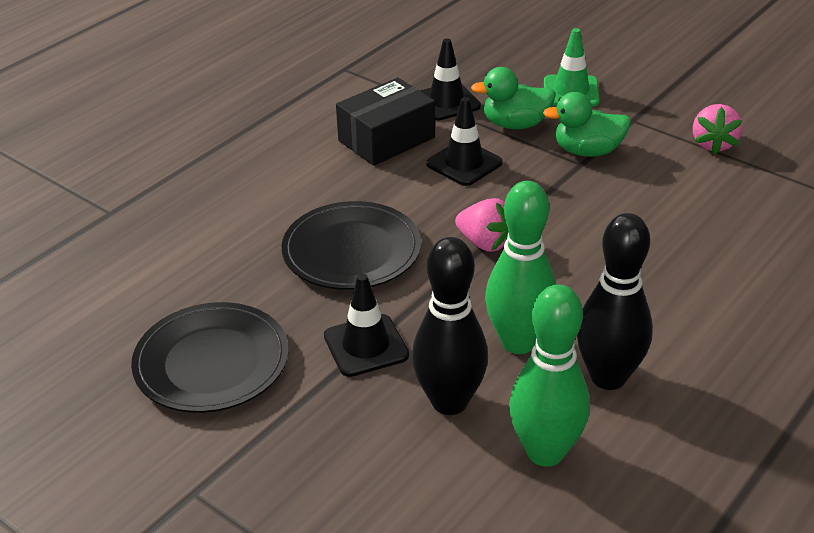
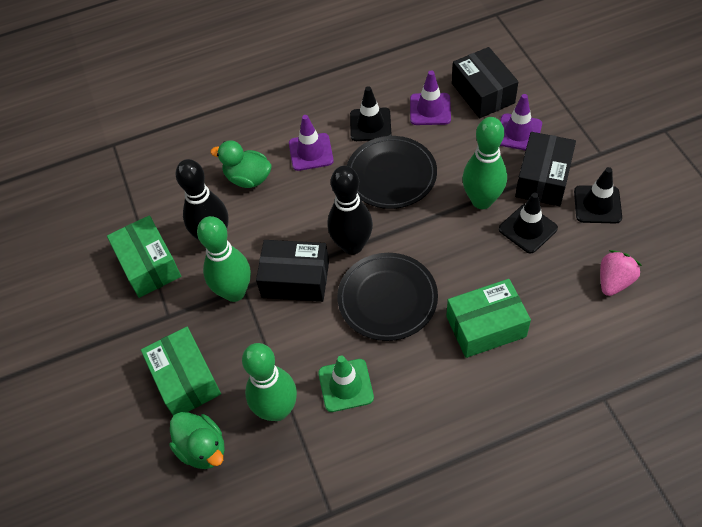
black box: 1 -> 3
green bowling pin: 2 -> 3
green box: 0 -> 3
pink strawberry: 2 -> 1
purple traffic cone: 0 -> 3

